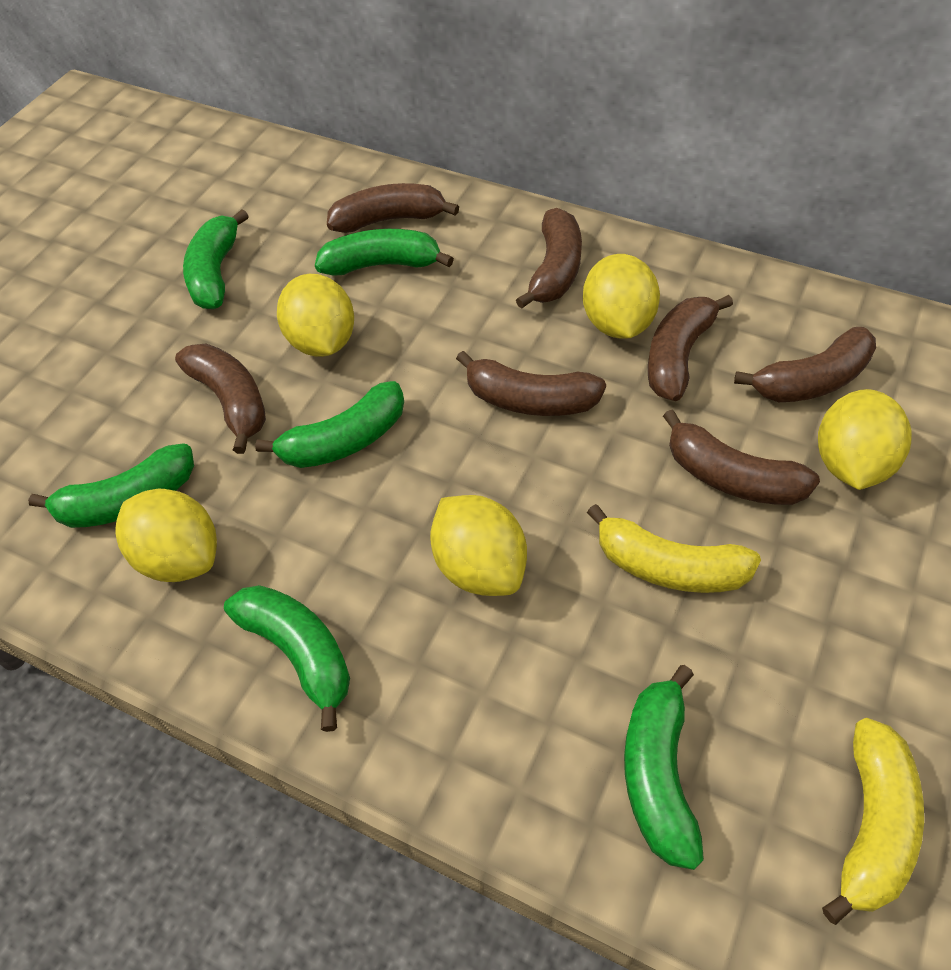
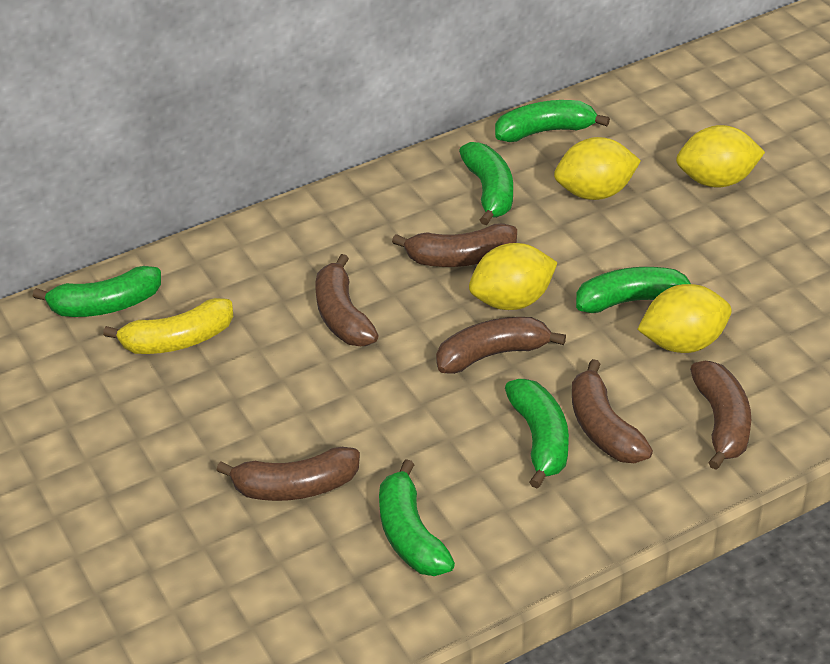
brown banana: 7 -> 6
yellow banana: 2 -> 1
yellow lemon: 5 -> 4

